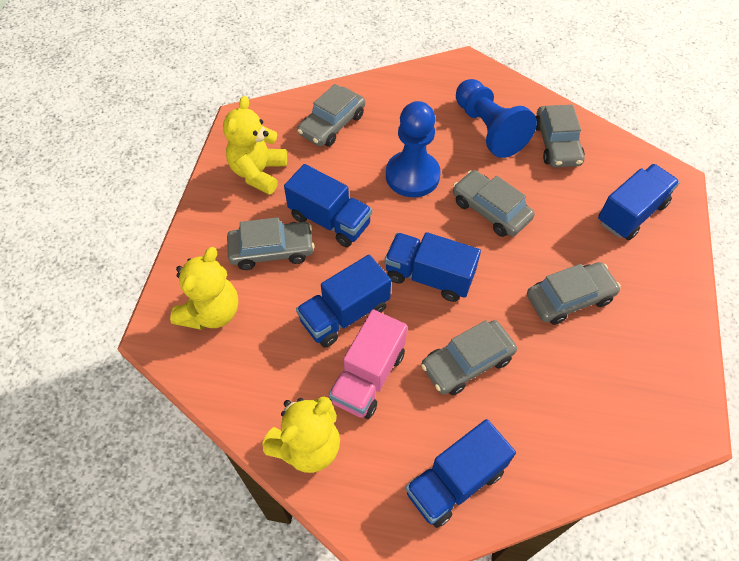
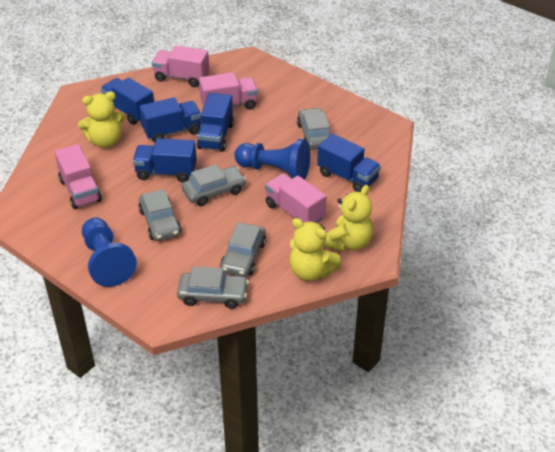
grey car: 6 -> 5
pink truck: 1 -> 4

